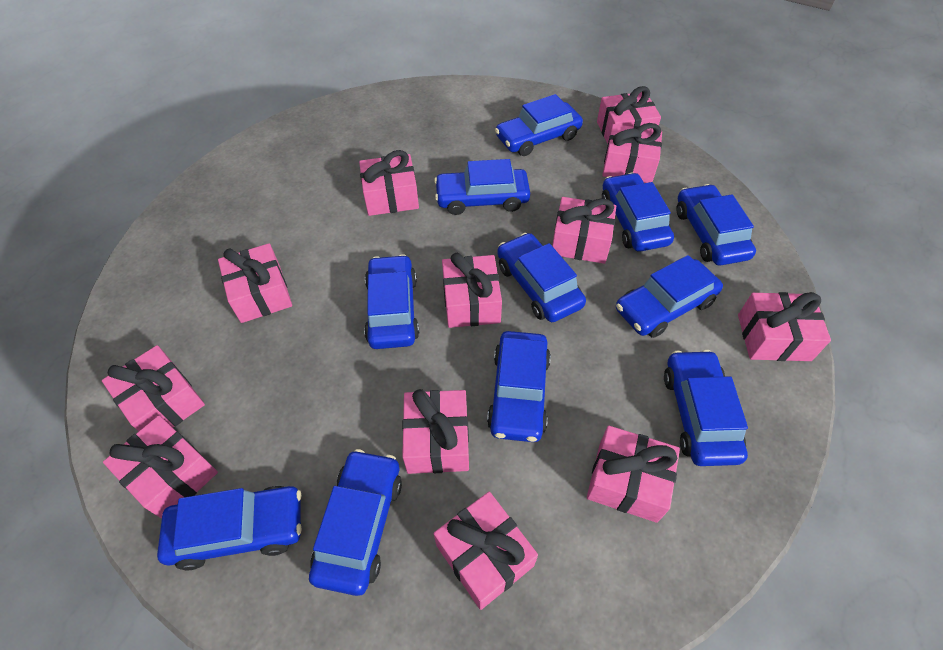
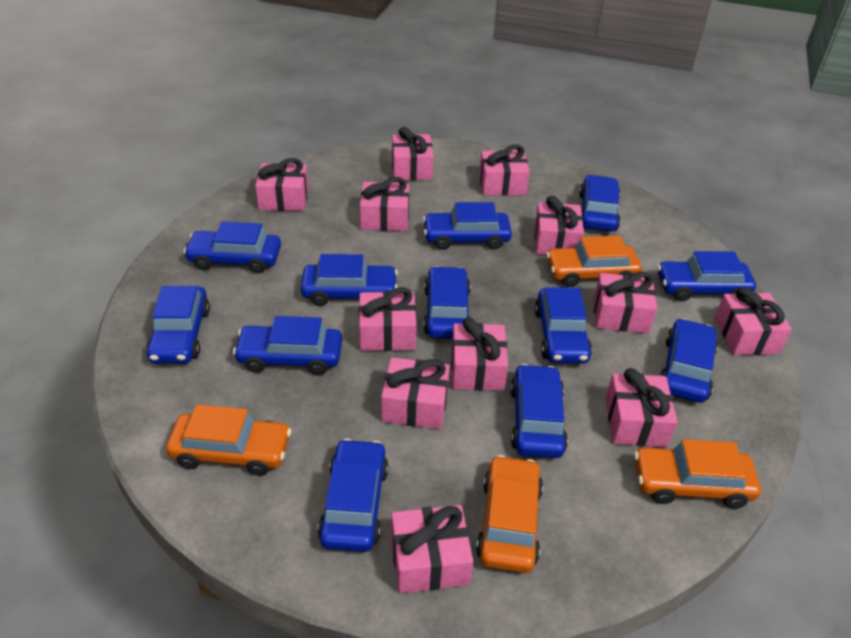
blue car: 11 -> 12
orange car: 0 -> 4

